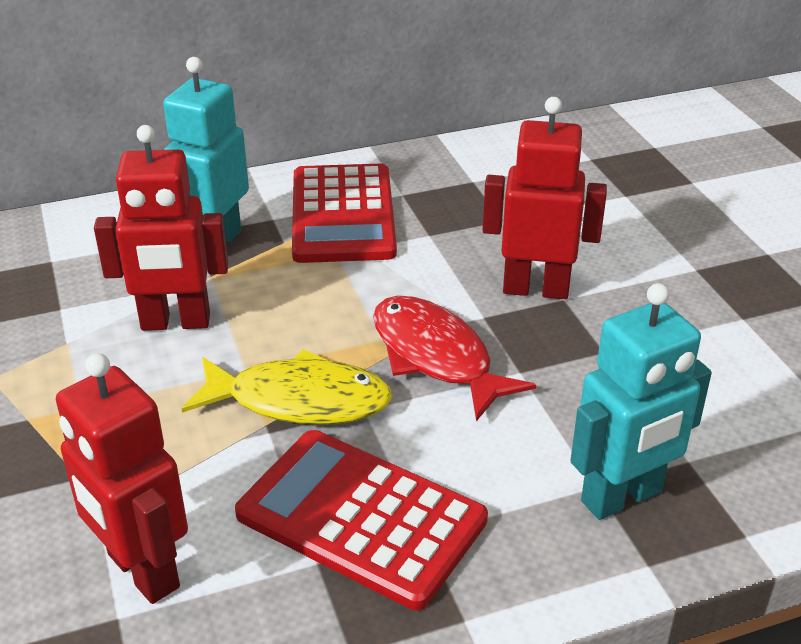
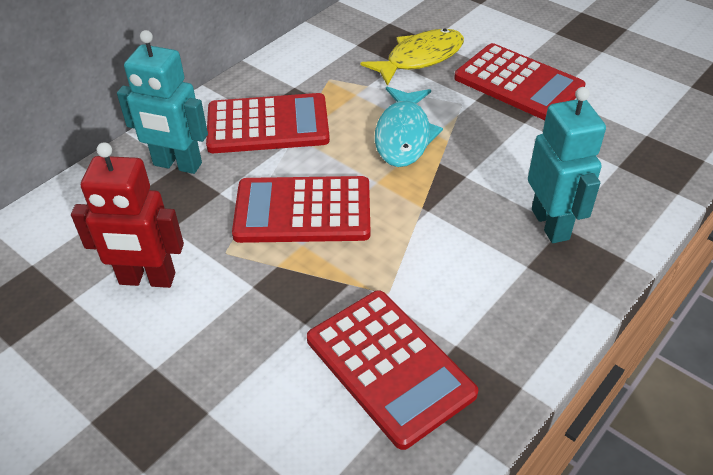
red calculator: 2 -> 4
red fish: 1 -> 0
red robot: 3 -> 1
turquoise fish: 0 -> 1

